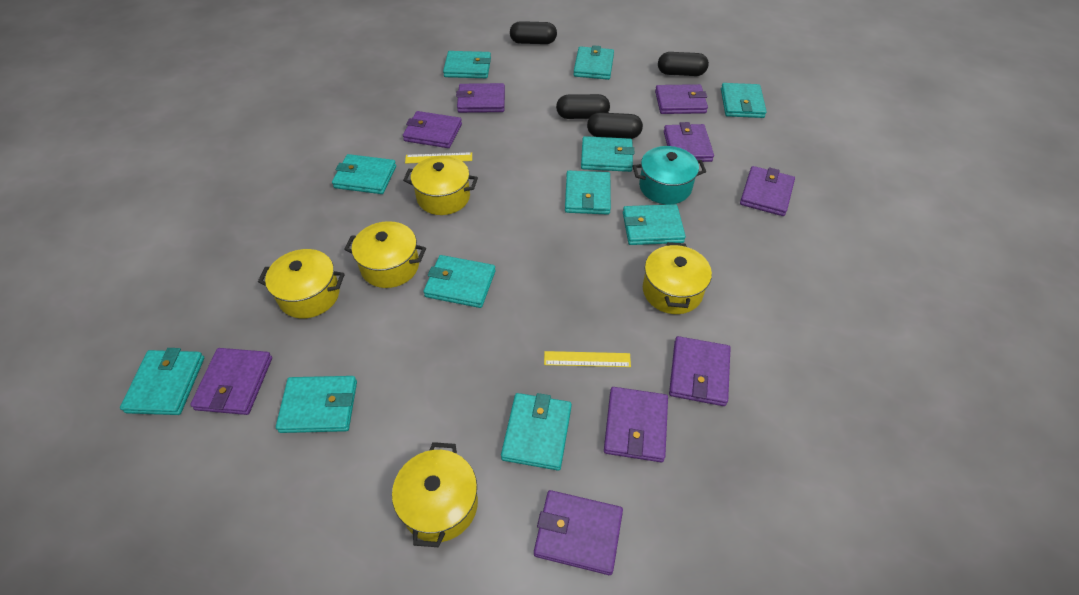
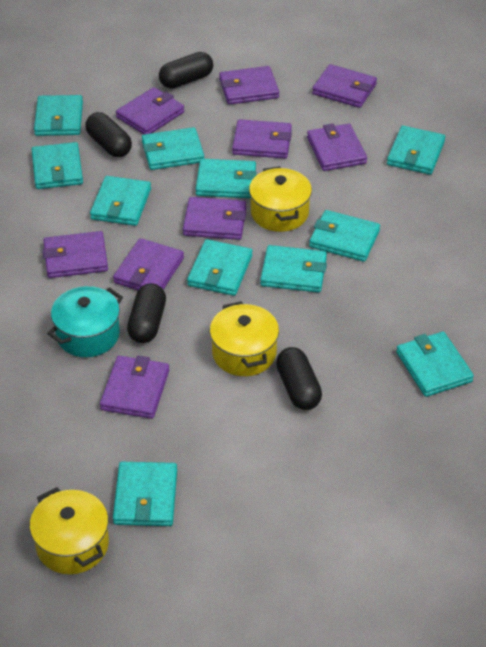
yellow pot: 5 -> 3
yellow ruler: 2 -> 0

